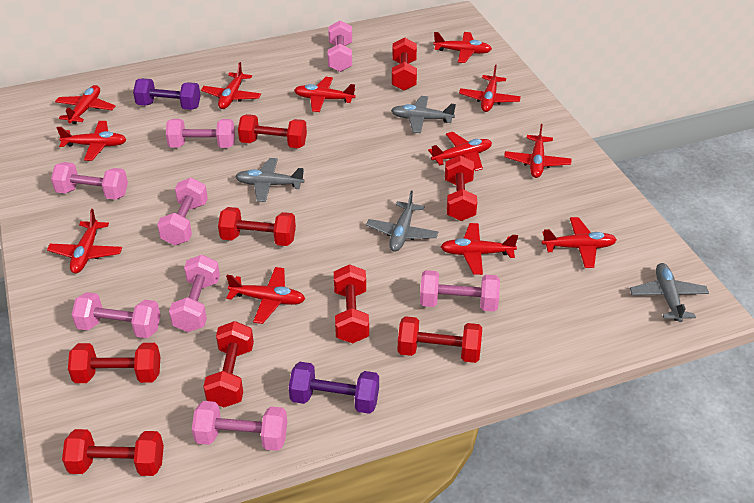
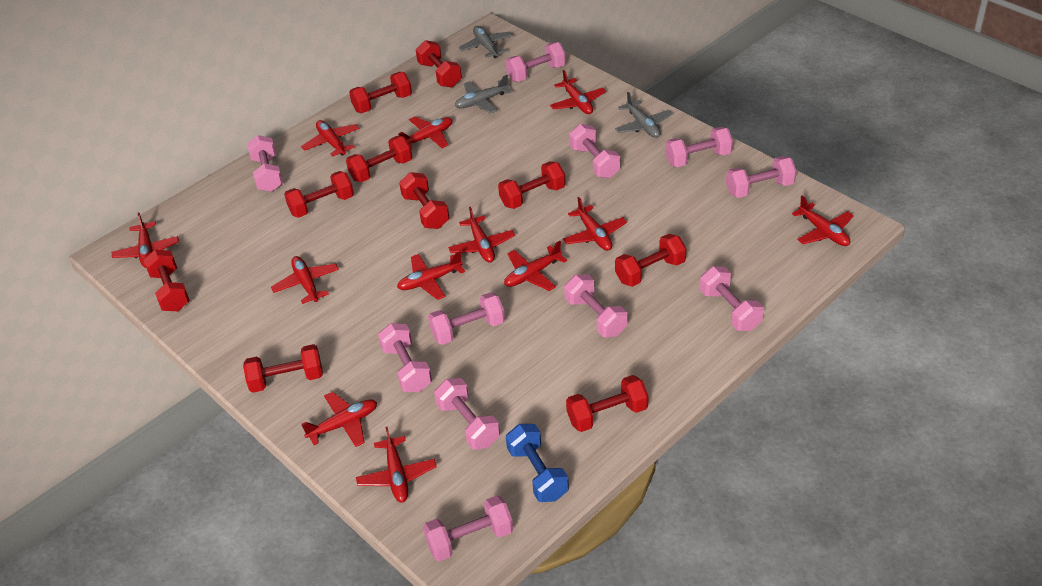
blue dumbbell: 0 -> 1
grey plane: 4 -> 3
pink dumbbell: 8 -> 11
purple dumbbell: 2 -> 0
red dumbbell: 9 -> 10

